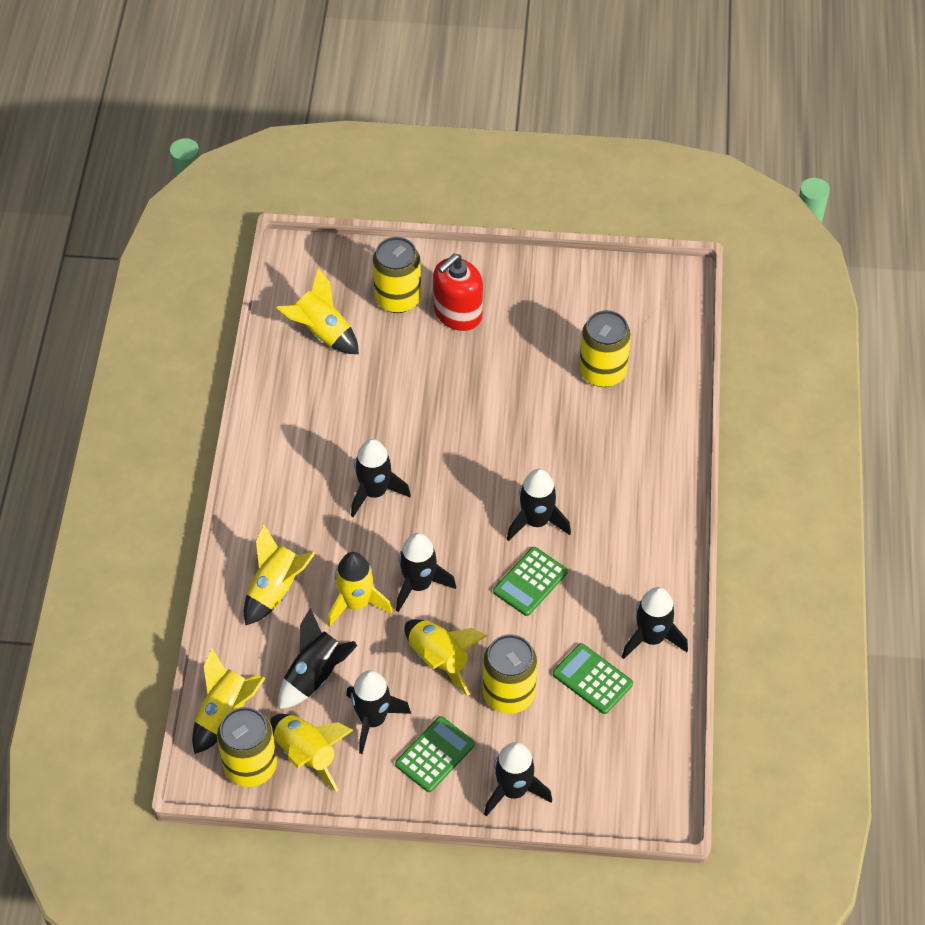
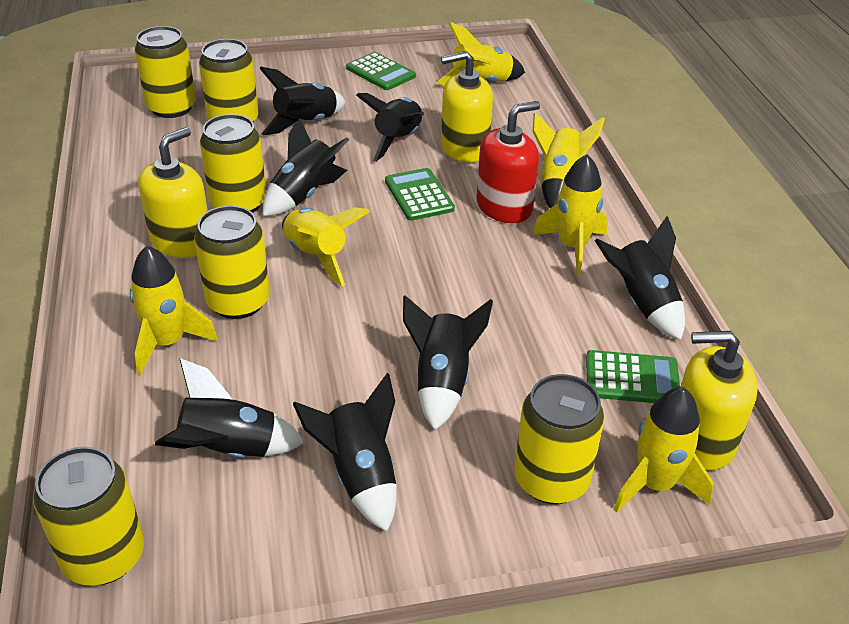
yellow can: 4 -> 6
yellow soap dispenser: 0 -> 3

